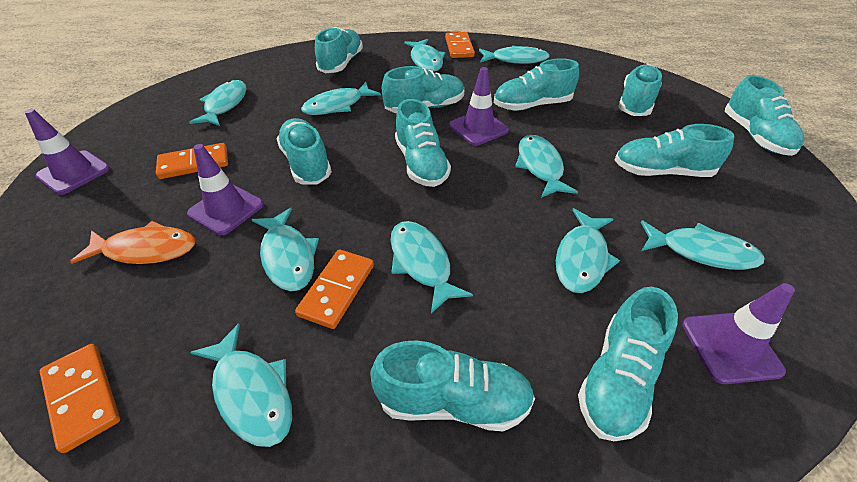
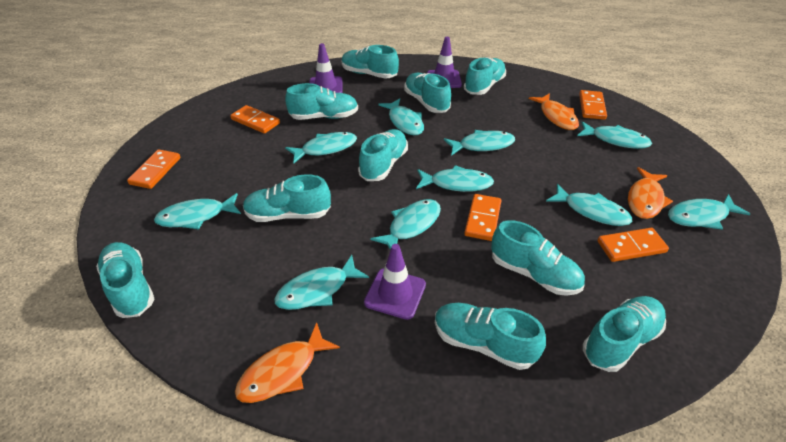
orange domino: 4 -> 5
orange fish: 1 -> 3
purple traffic cone: 4 -> 3

